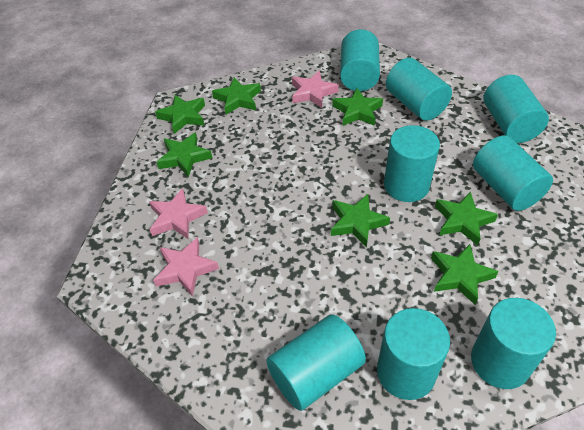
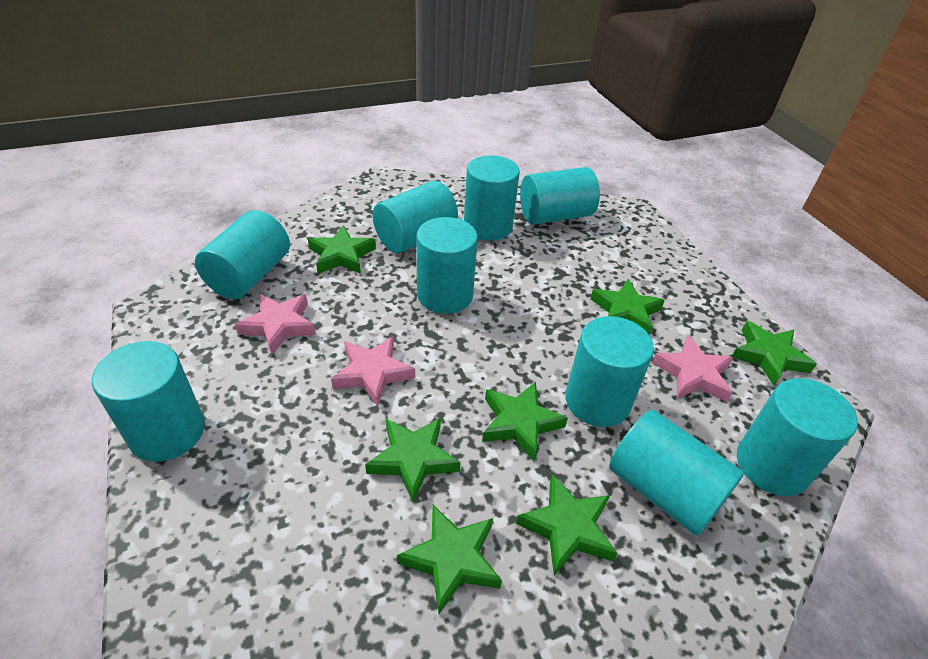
turquoise cylinder: 8 -> 9

